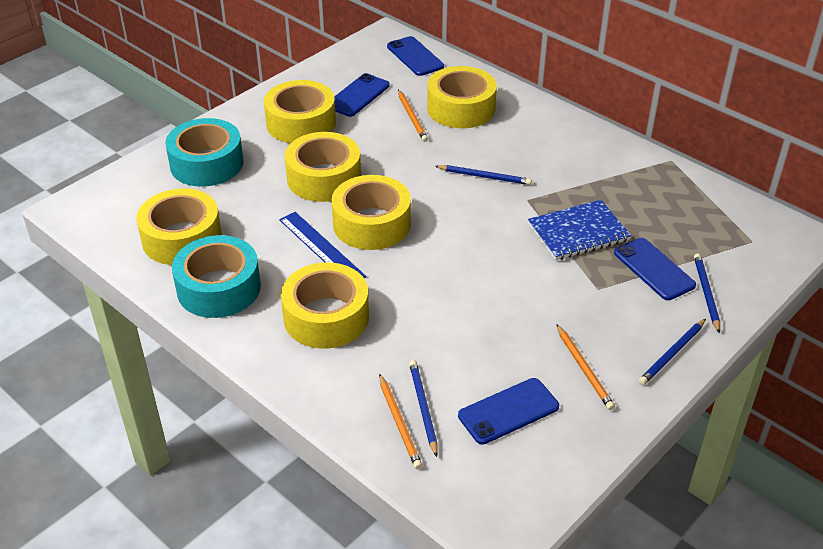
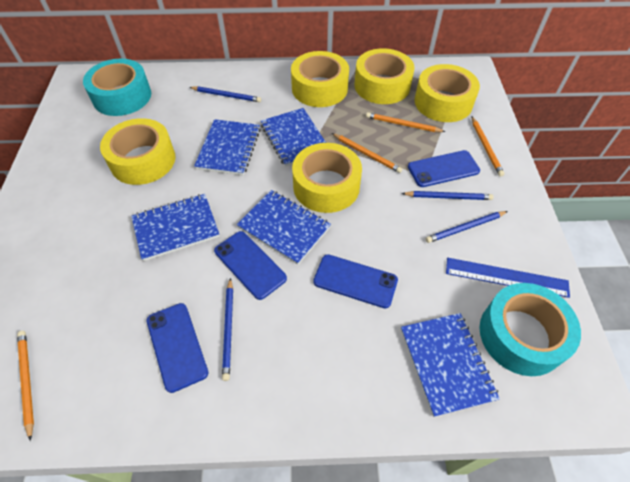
blue notebook: 1 -> 5
orange pencil: 3 -> 4
yellow tape: 6 -> 5

